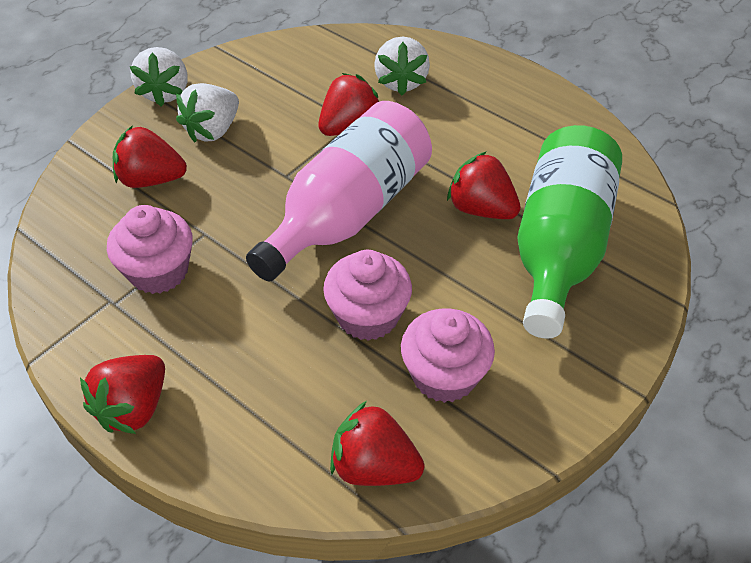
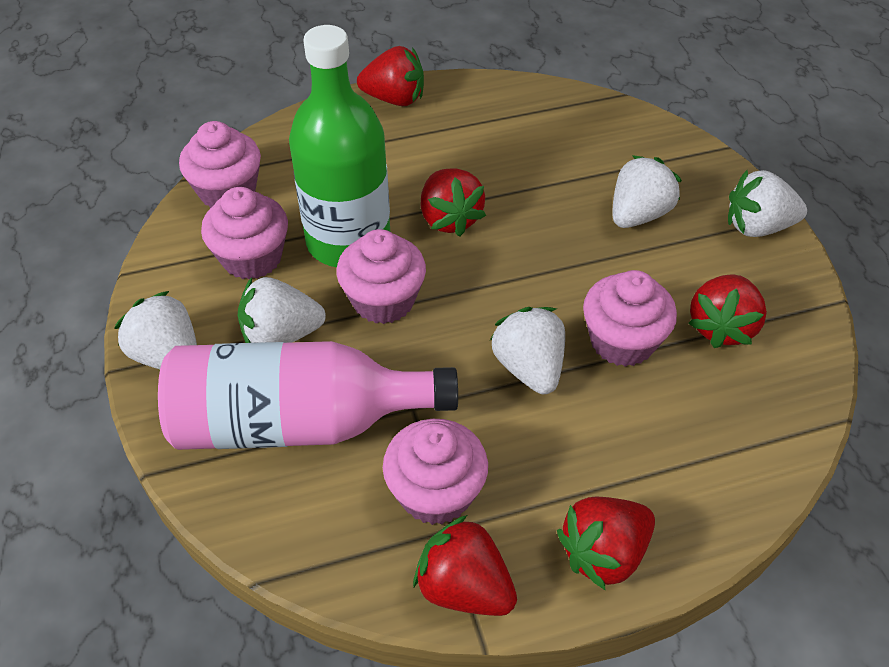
pink cupcake: 3 -> 5
white strawberry: 3 -> 5

